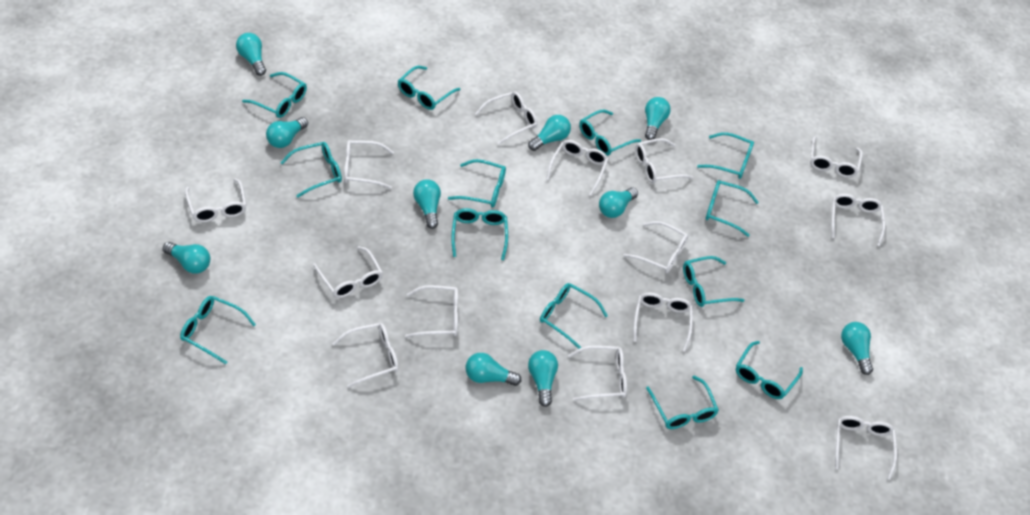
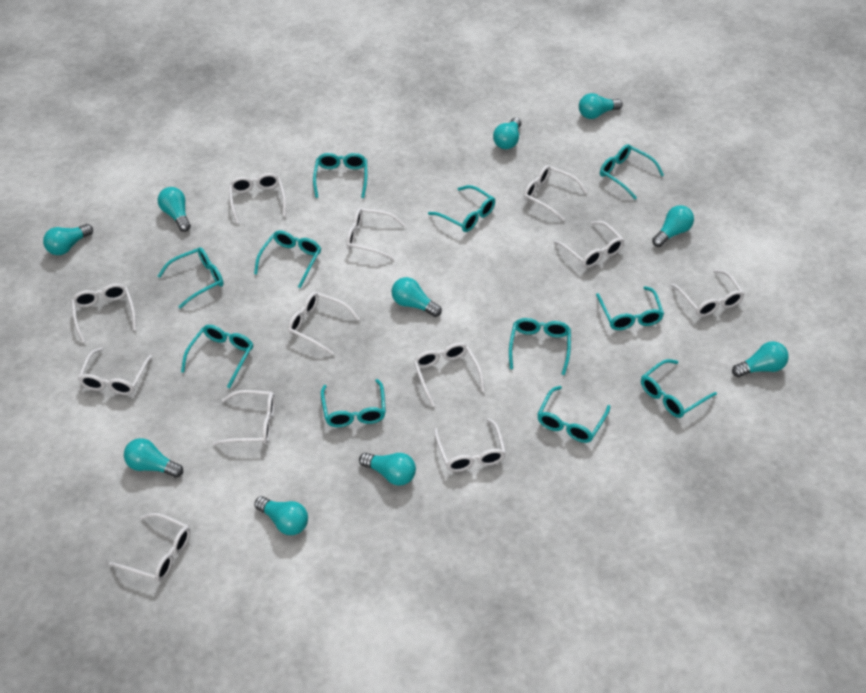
turquoise glasses: 13 -> 11
white glasses: 14 -> 12

